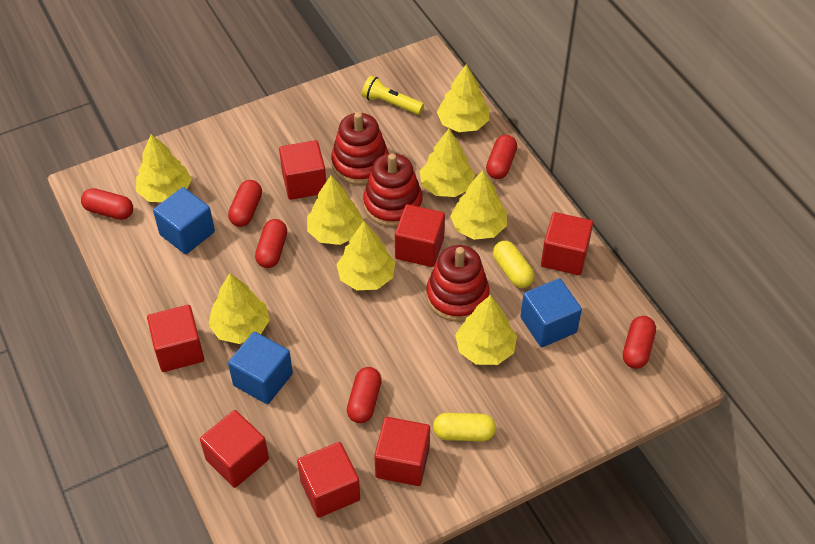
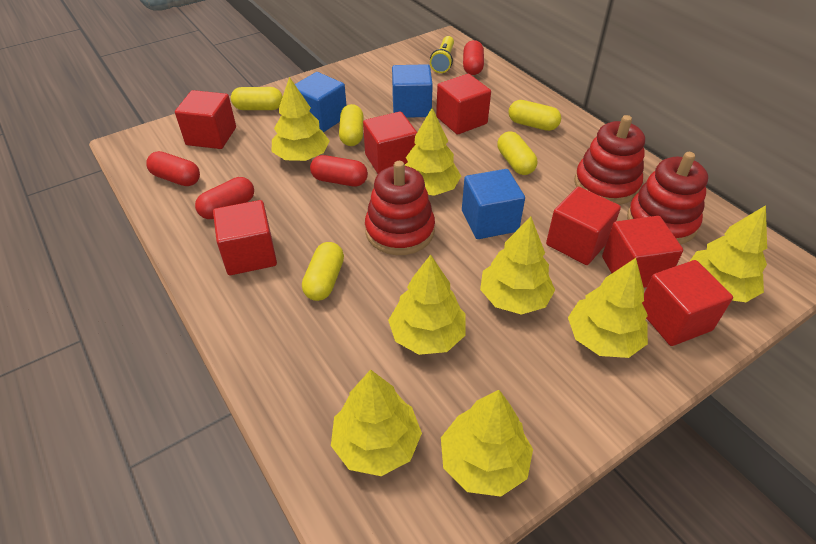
red capsule: 6 -> 4
yellow capsule: 2 -> 5

